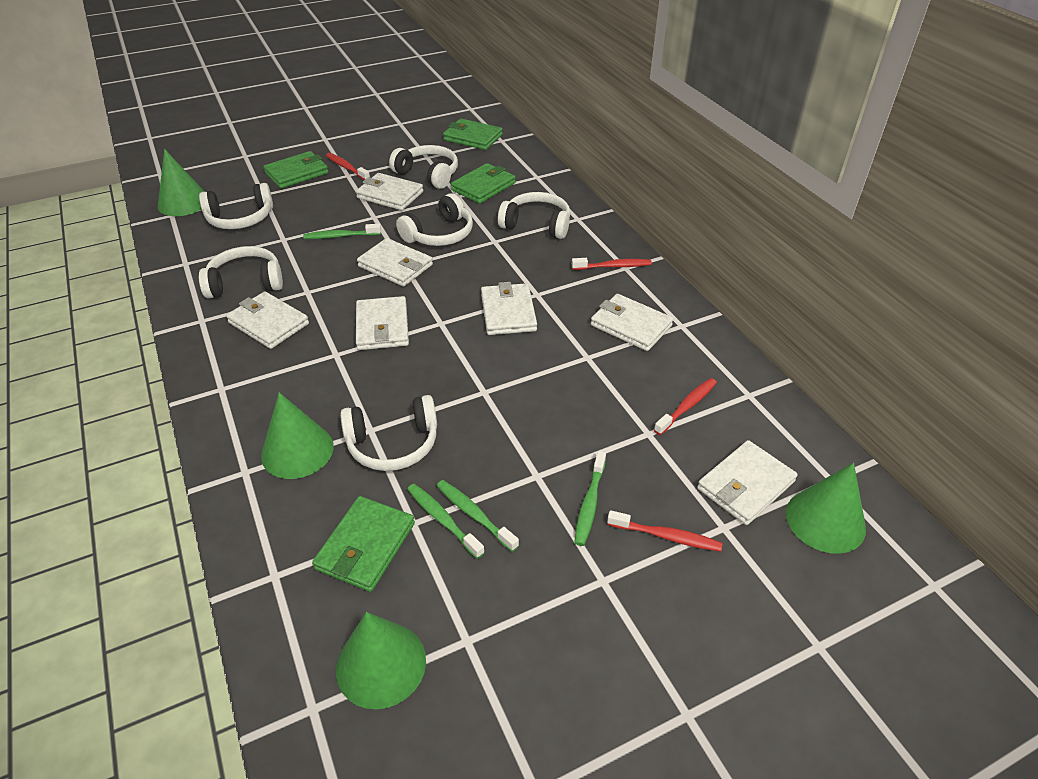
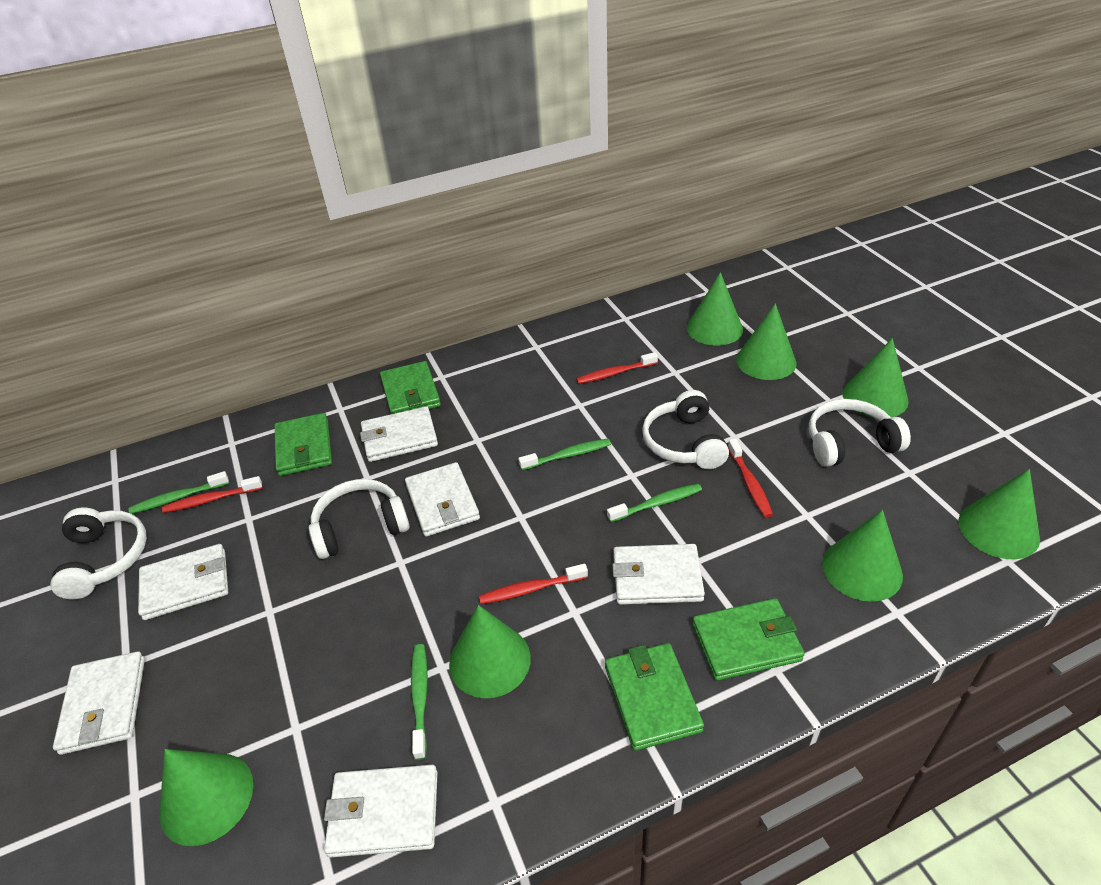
green cone: 4 -> 7
white headphones: 6 -> 4
white wallet: 7 -> 6

